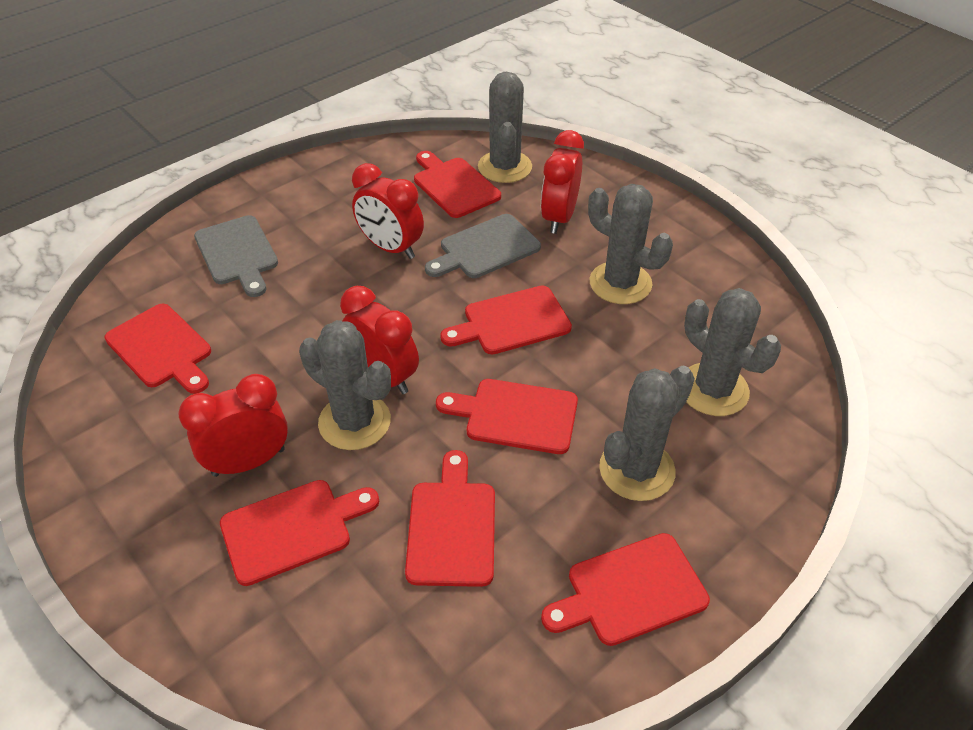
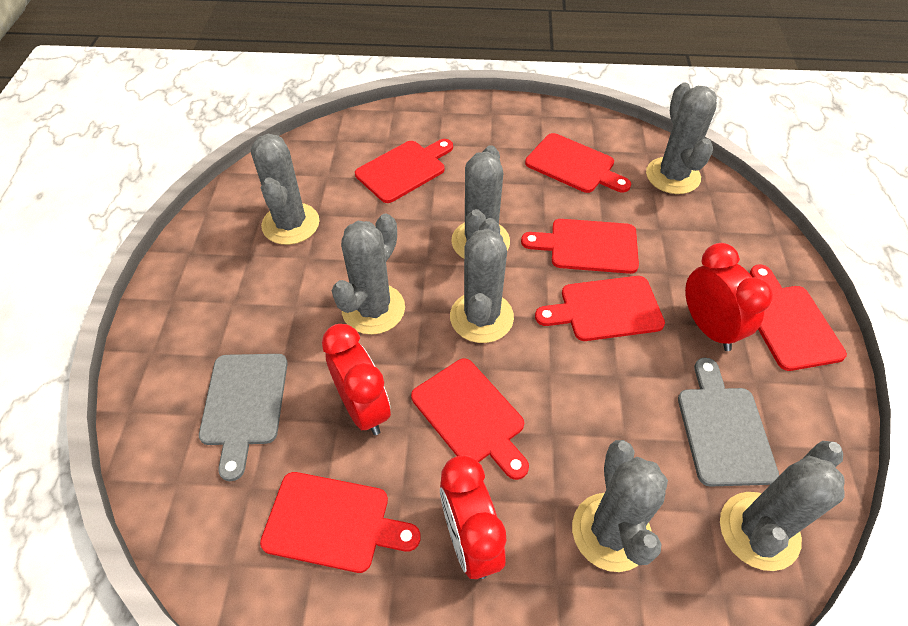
grey cactus: 5 -> 7
red clock: 4 -> 3

